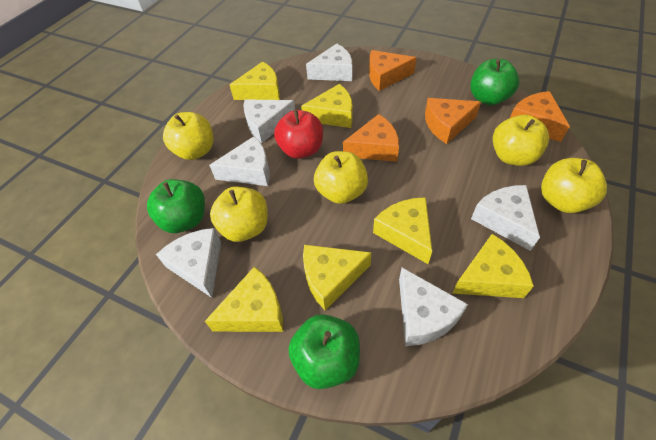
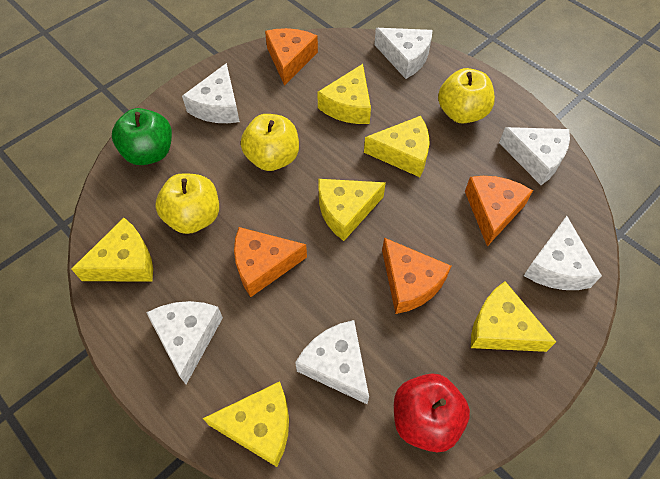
green apple: 3 -> 1
yellow apple: 5 -> 3

